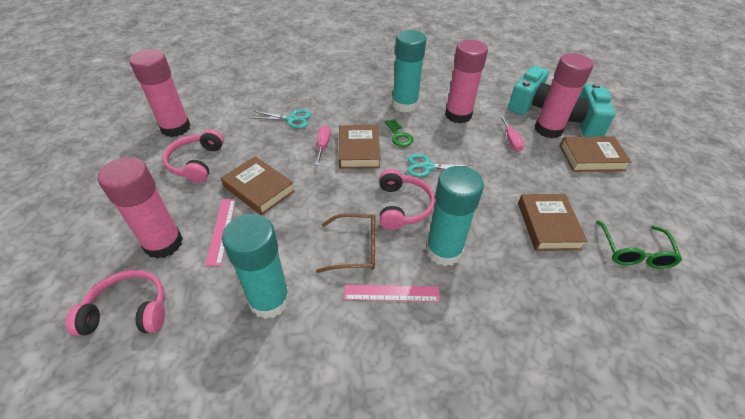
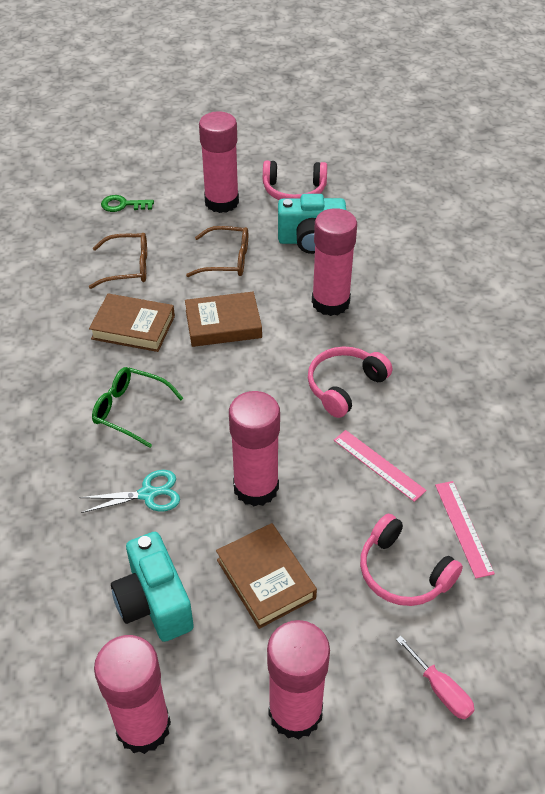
brown book: 4 -> 3
brown glasses: 1 -> 2
pink glue stick: 4 -> 5
pink screwdriver: 2 -> 1
turquoise glue stick: 3 -> 0
turquoise scissors: 2 -> 1

